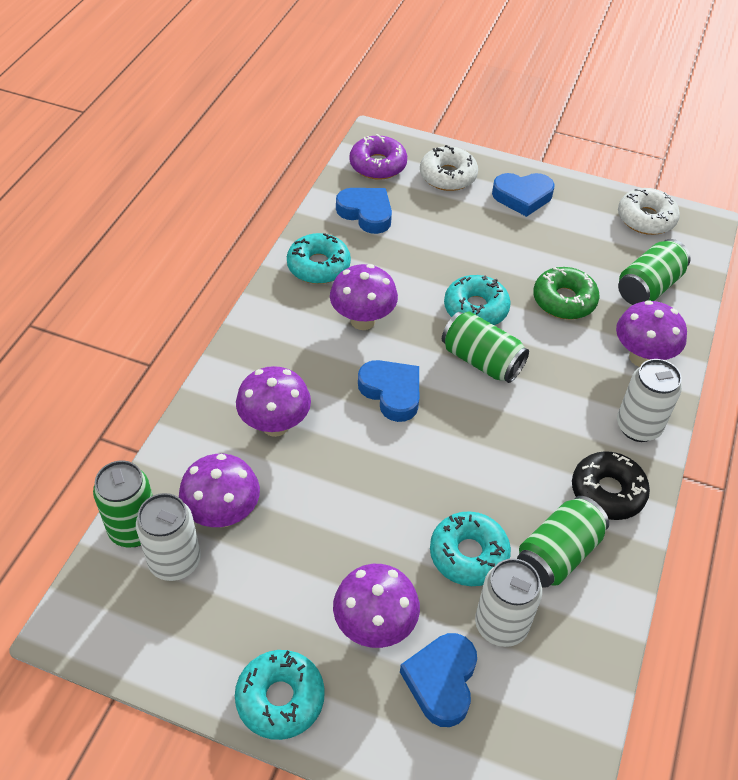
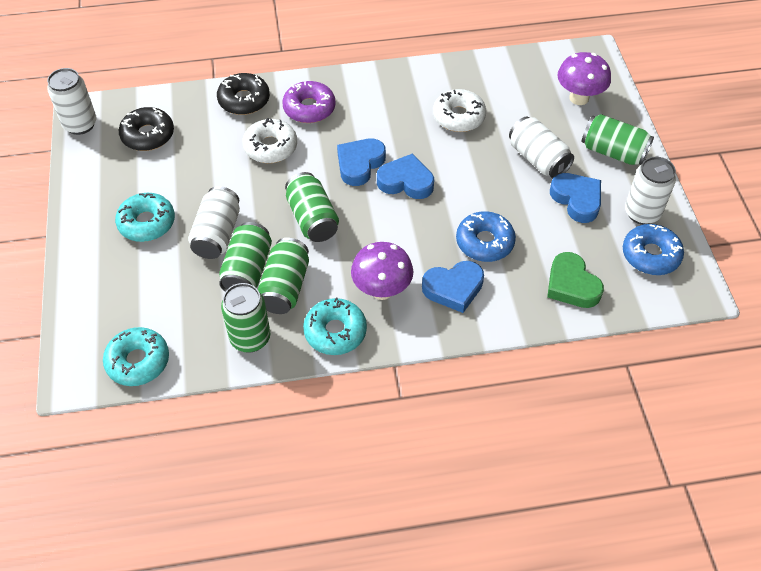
black donut: 1 -> 2
blue donut: 0 -> 2
green can: 4 -> 5
green donut: 1 -> 0
green heart: 0 -> 1
purple mushroom: 5 -> 2
turquoise donut: 4 -> 3
white can: 3 -> 4

